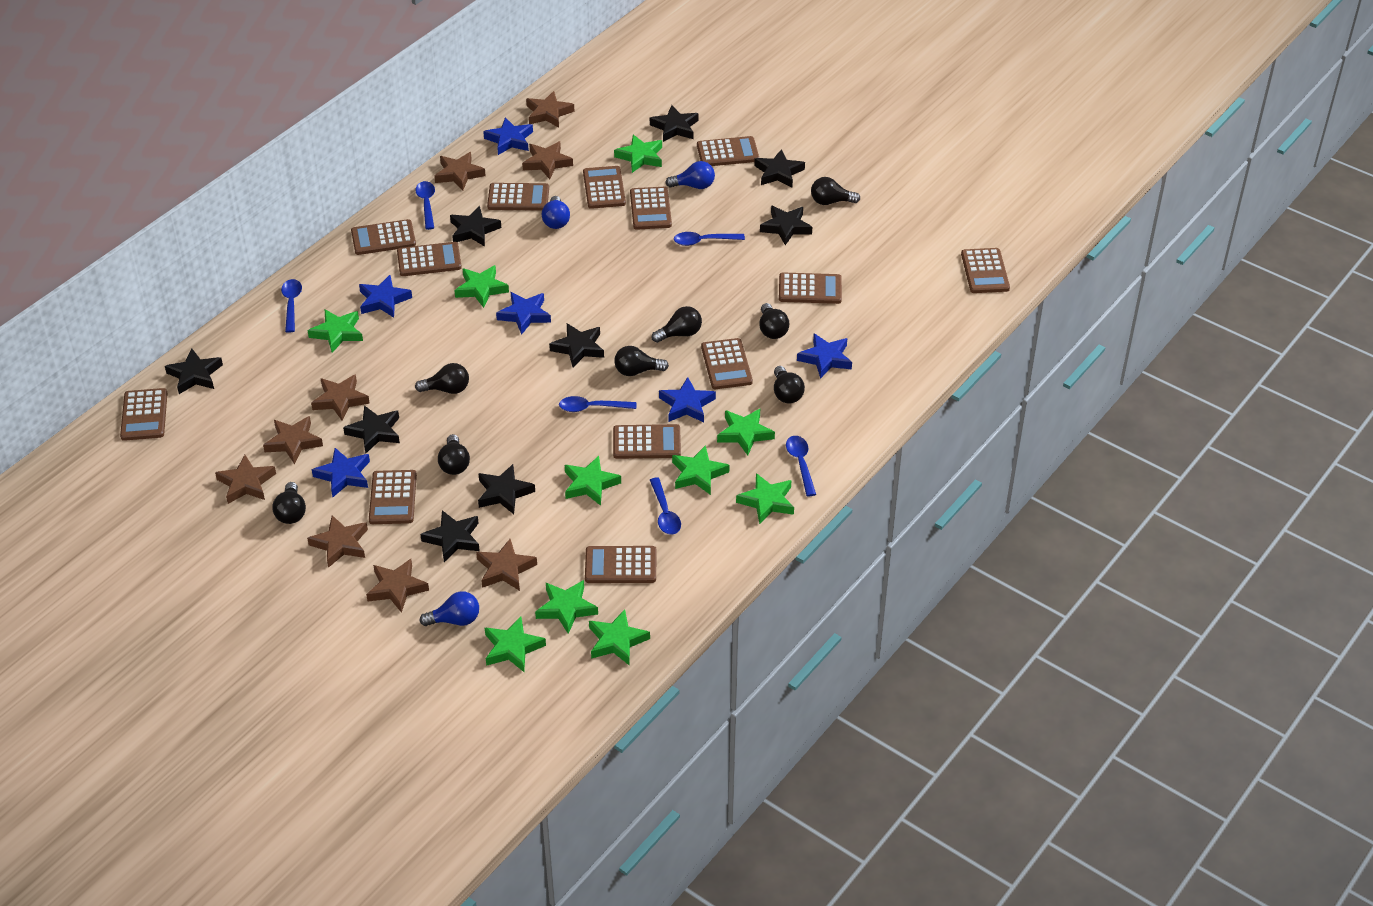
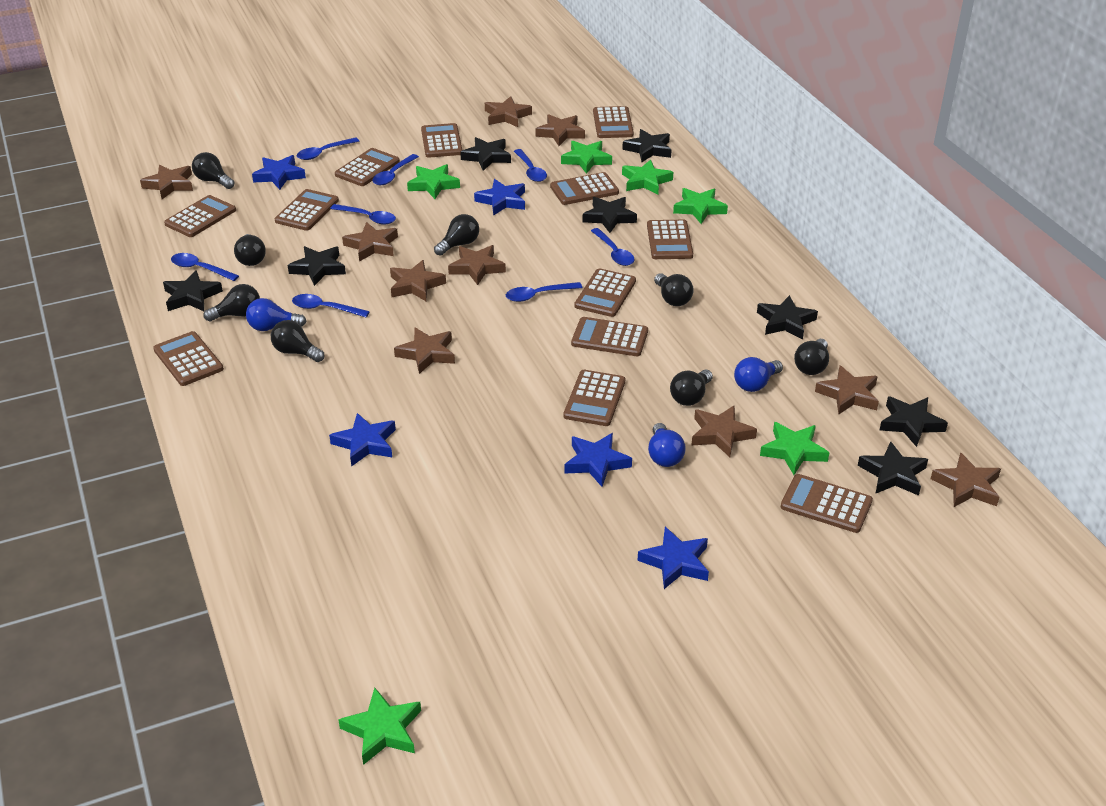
black star: 9 -> 8
blue spoon: 6 -> 8
blue star: 6 -> 5
brown calculator: 13 -> 12
brown star: 9 -> 10
green star: 10 -> 6

